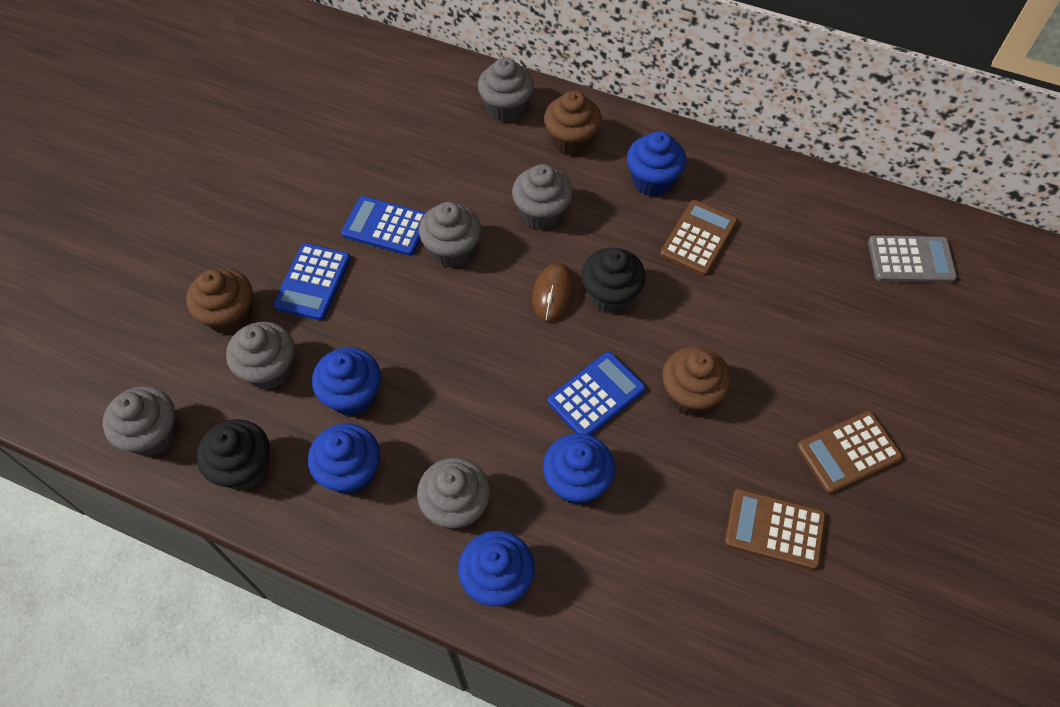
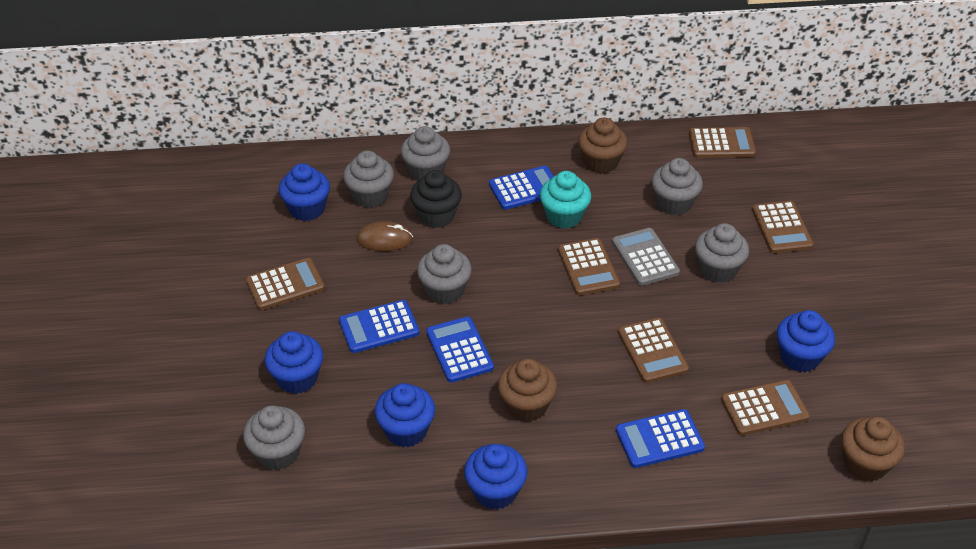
black cupcake: 2 -> 1
blue calculator: 3 -> 4
brown calculator: 3 -> 6
turquoise cupcake: 0 -> 1

